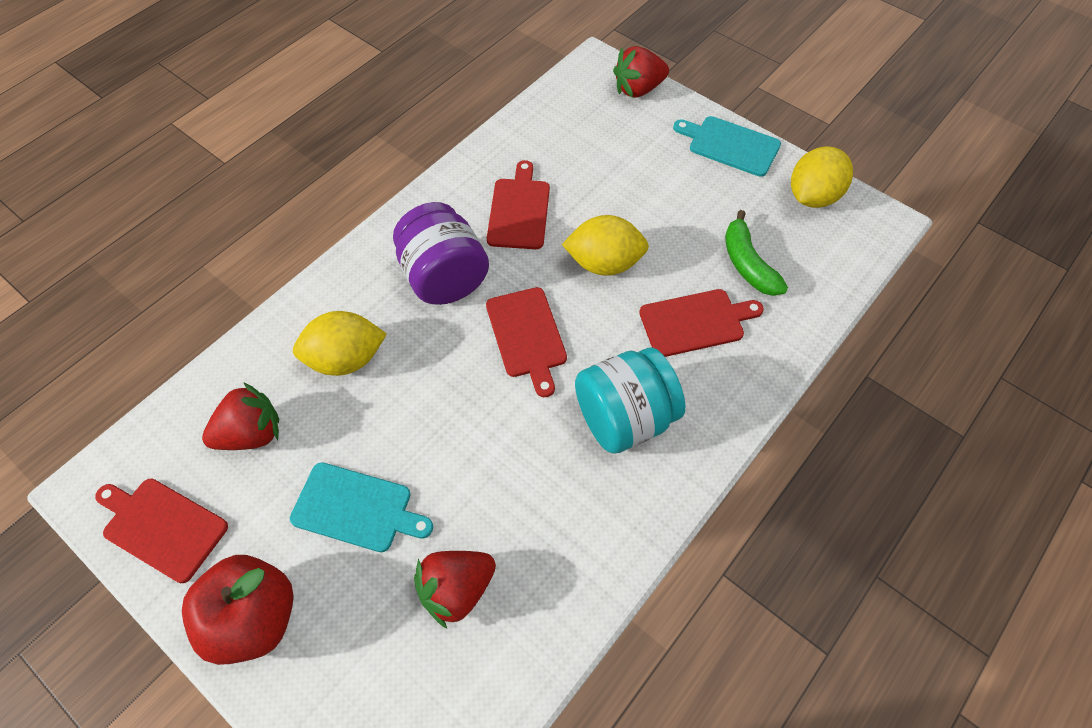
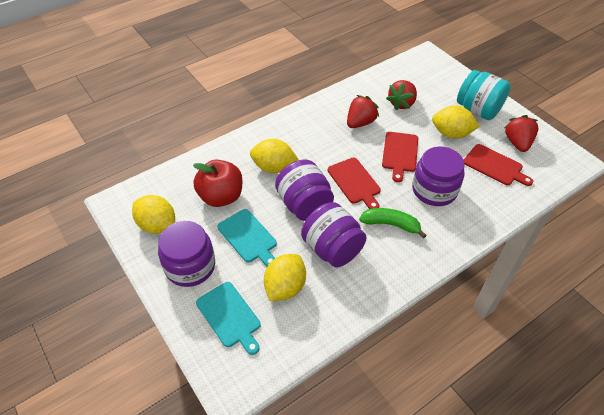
purple jar: 1 -> 4
red cutting board: 4 -> 3
yellow lemon: 3 -> 4

